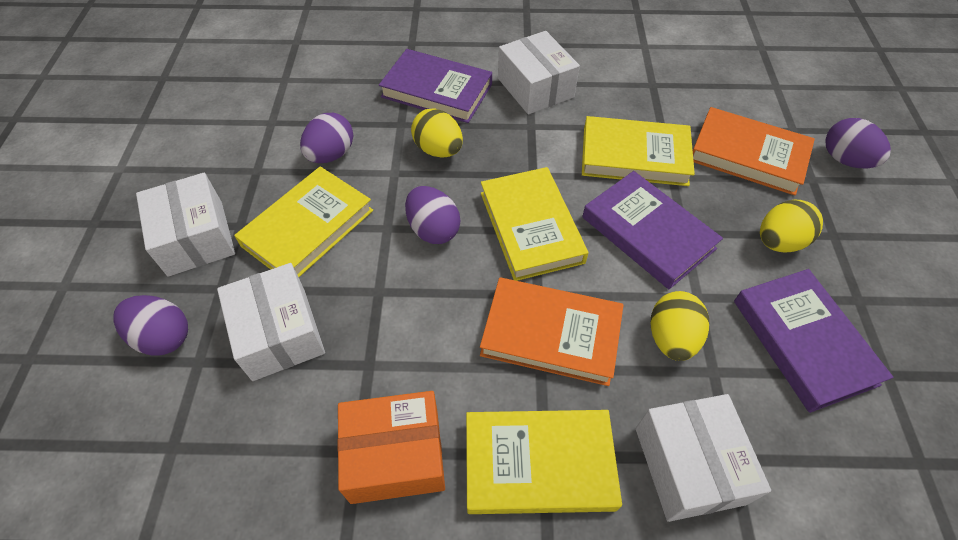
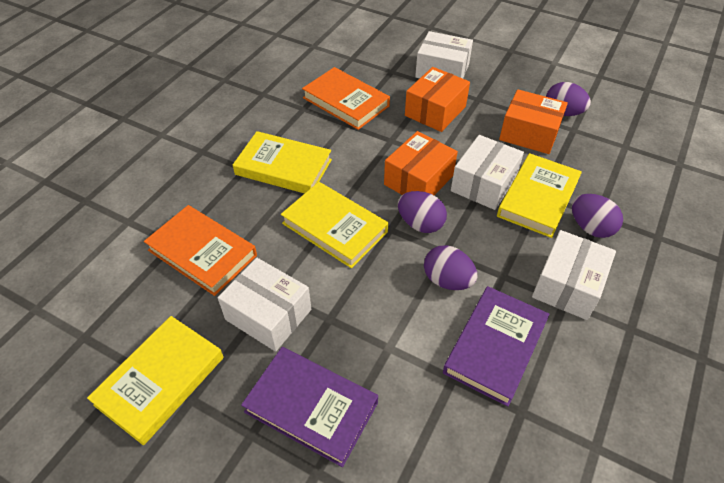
orange box: 1 -> 3
purple book: 3 -> 2
yellow egg: 3 -> 0

